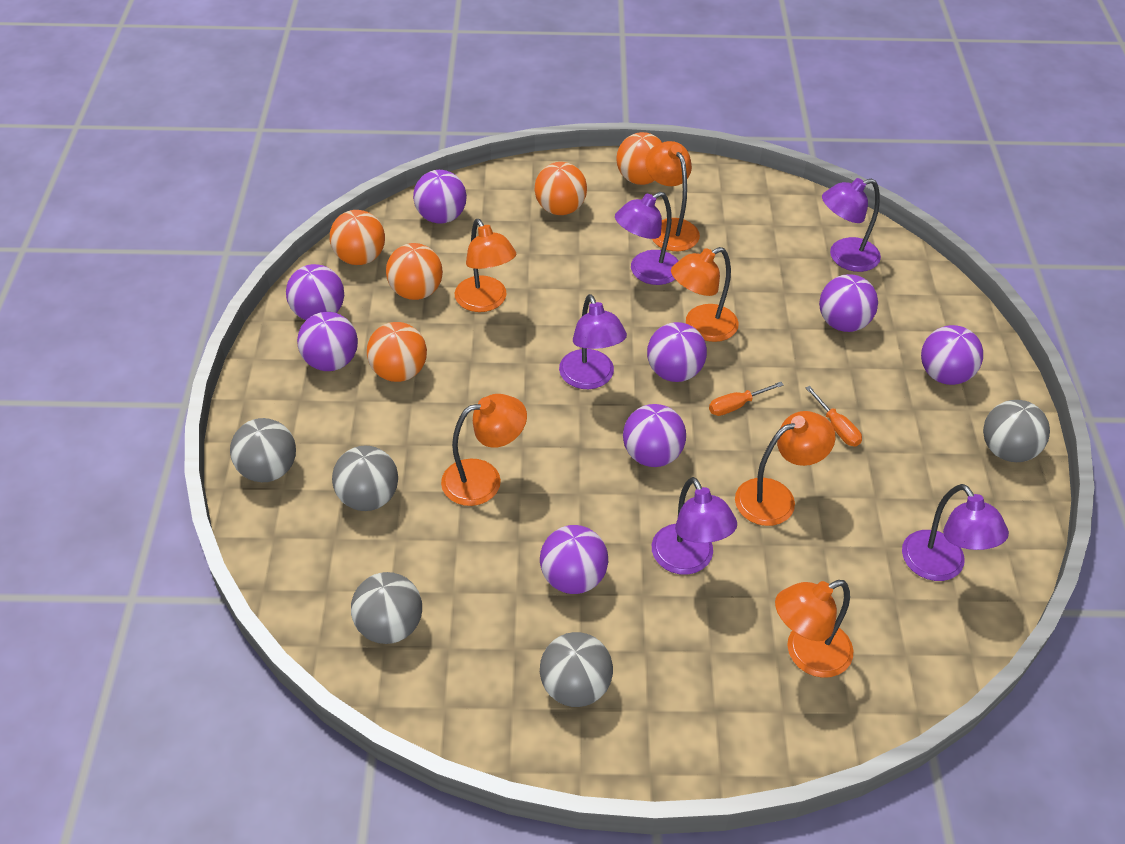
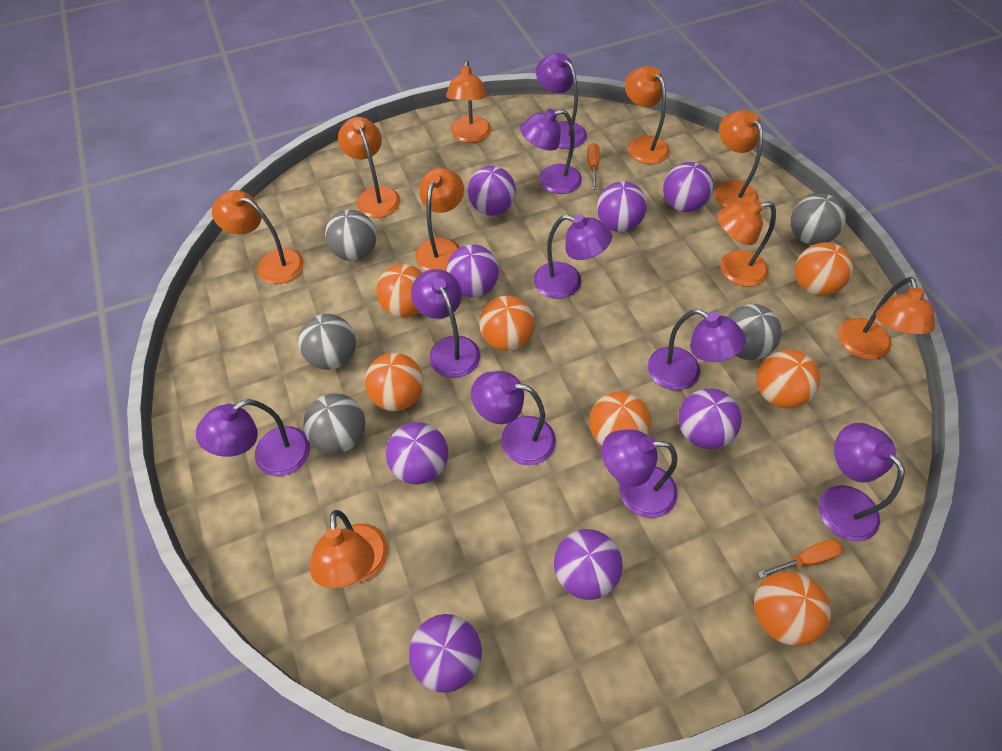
orange ball: 5 -> 7
orange lamp: 6 -> 9
purple lamp: 5 -> 9

